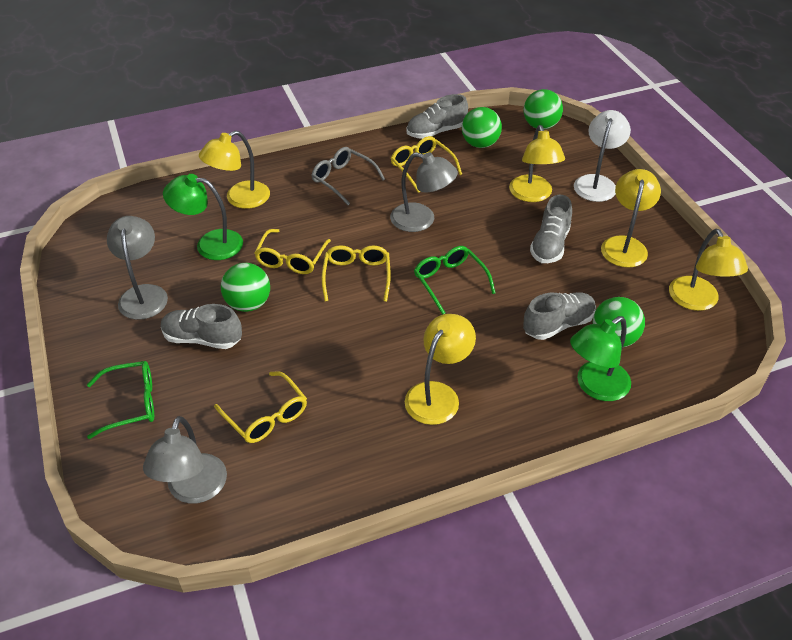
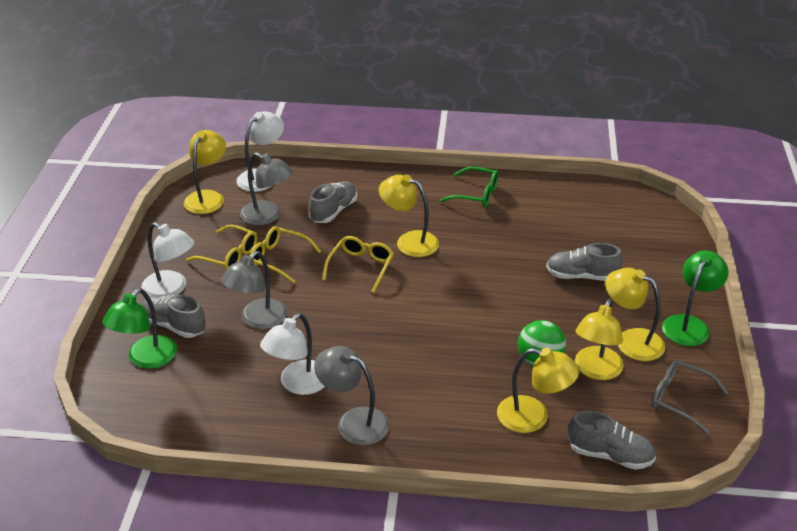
green ball: 4 -> 1
green glasses: 2 -> 1
white lamp: 1 -> 3
yellow glasses: 4 -> 3

